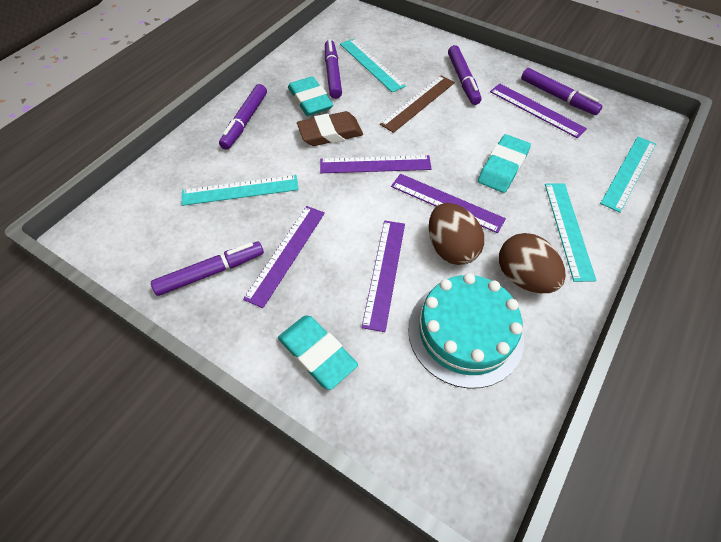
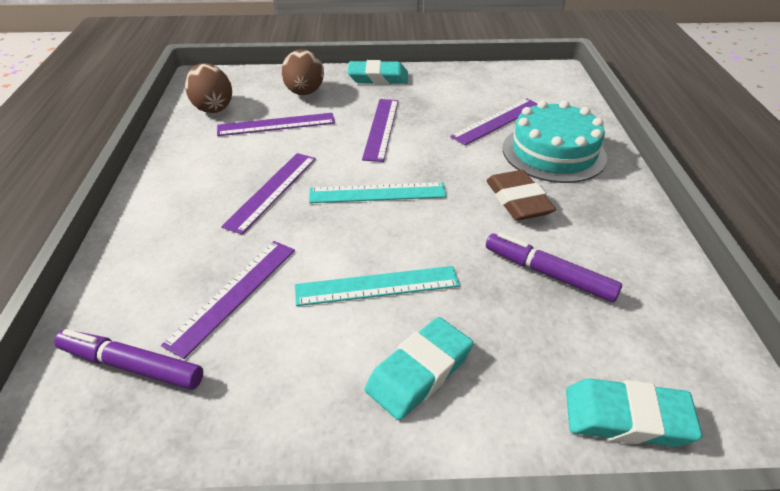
brown ruler: 1 -> 0
purple marker: 5 -> 2
turquoise ruler: 4 -> 2

